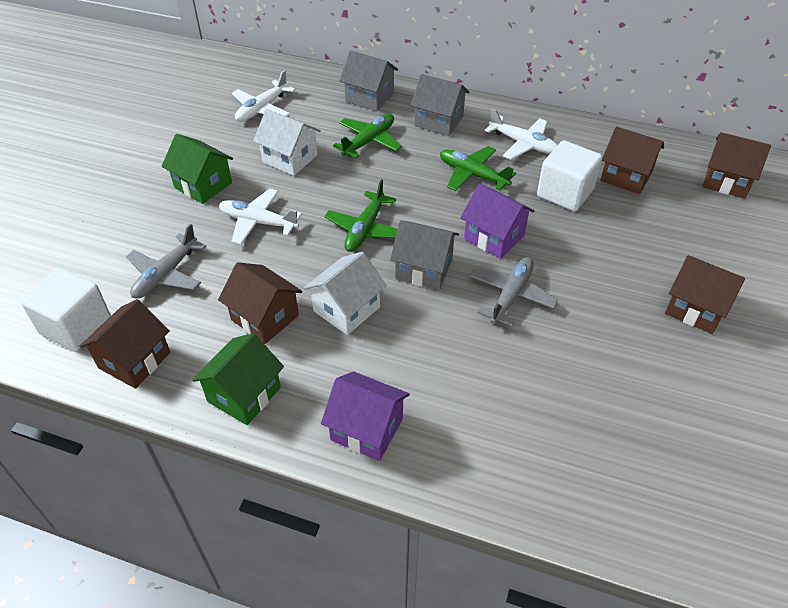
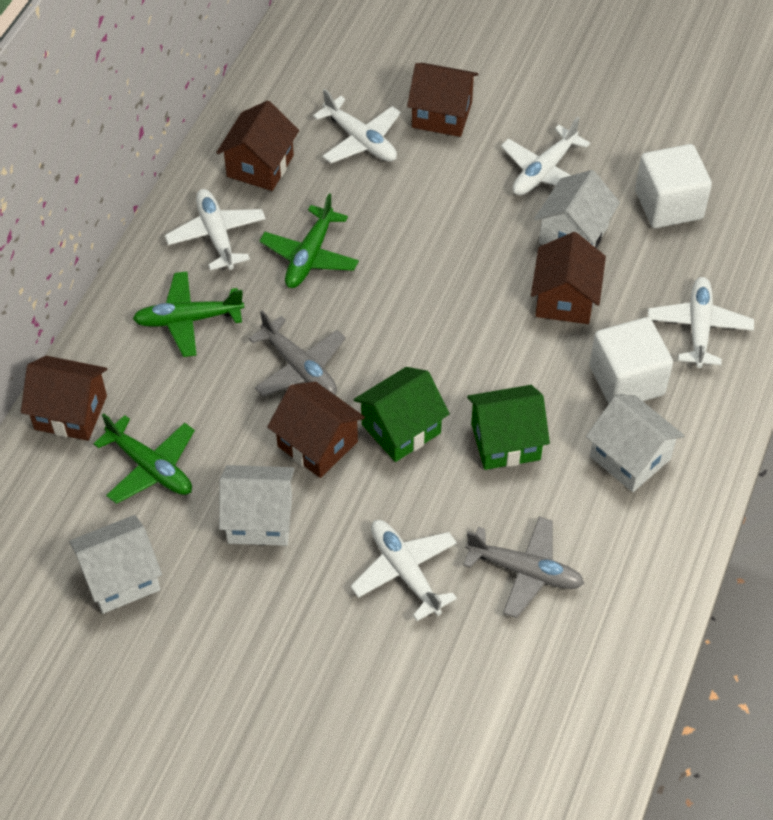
grey house: 3 -> 0
purple house: 2 -> 0
white house: 2 -> 4
white plane: 3 -> 5

